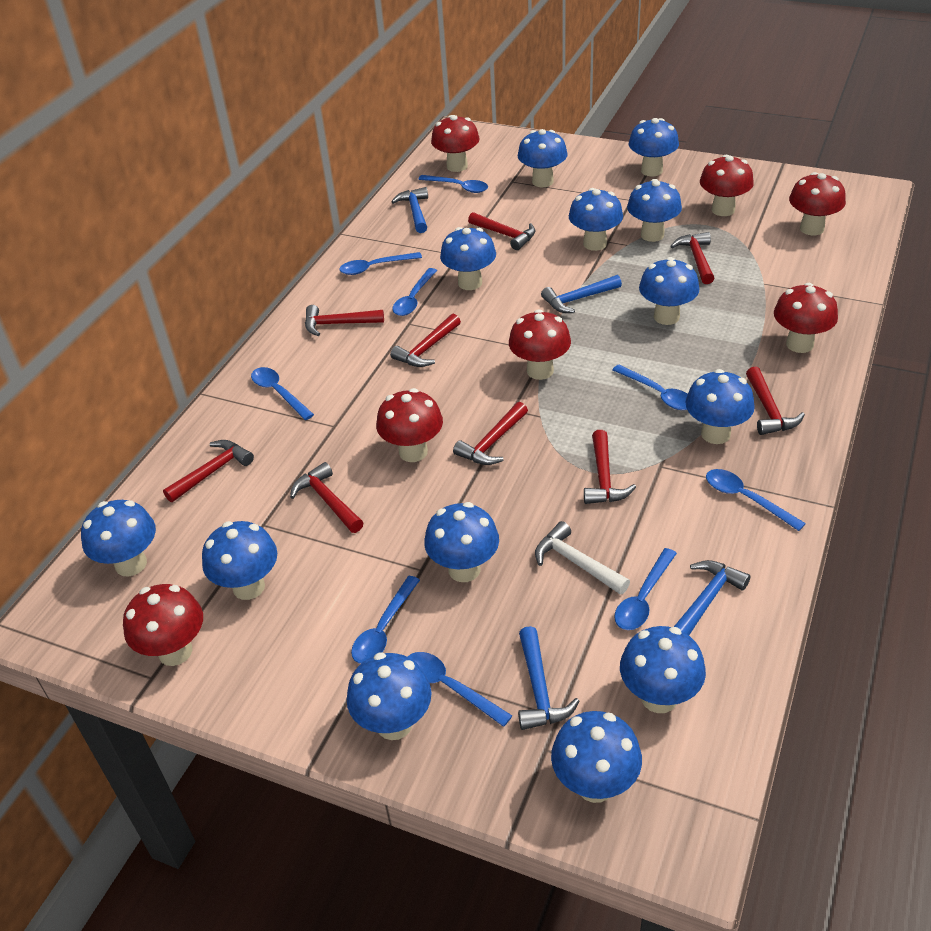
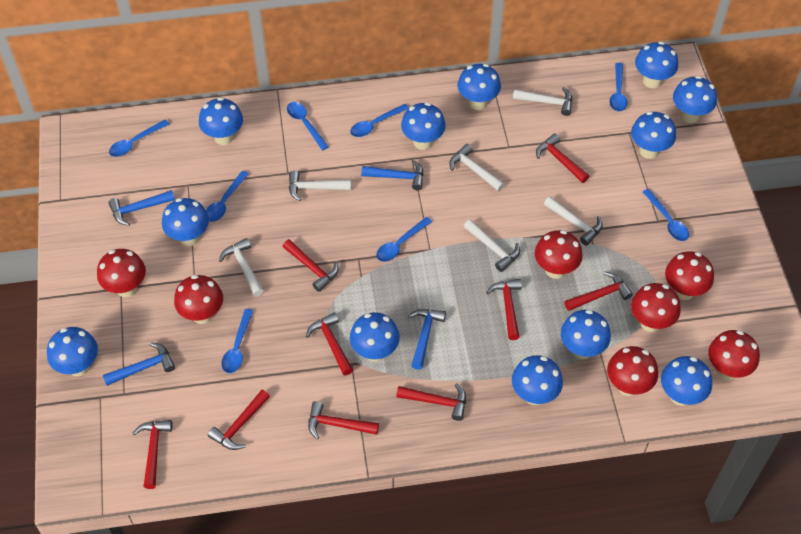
blue mushroom: 13 -> 12
blue spoon: 9 -> 8
white hammer: 1 -> 6

